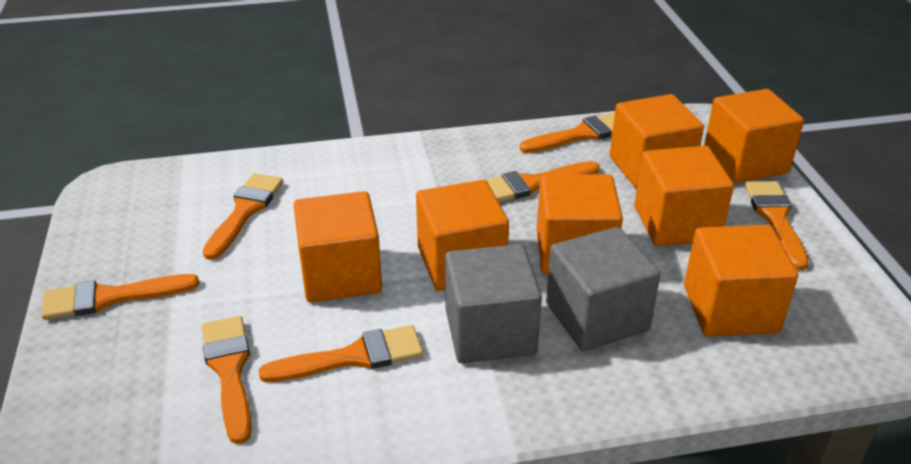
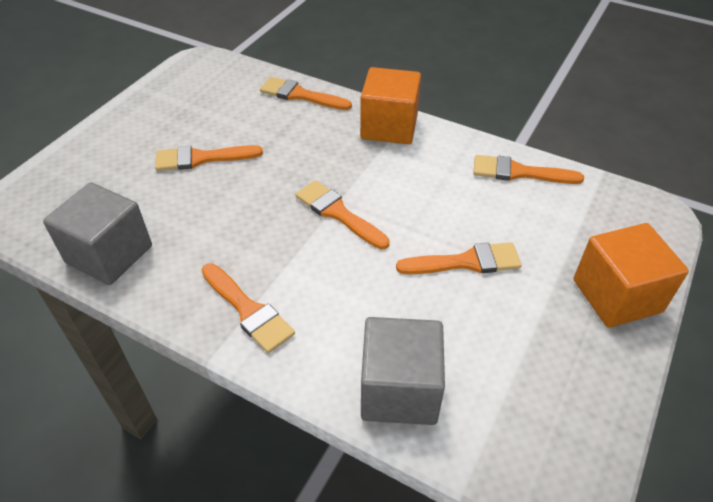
orange brush: 7 -> 6
orange cube: 7 -> 2

